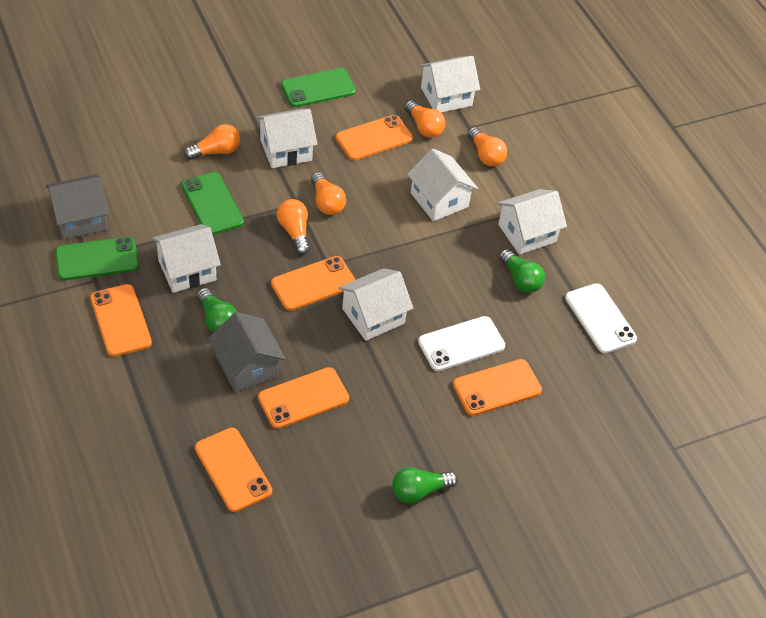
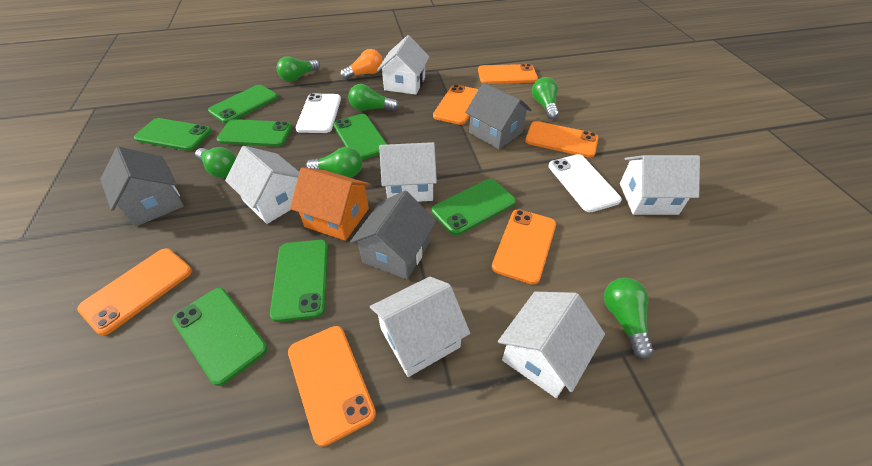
green light bulb: 3 -> 6
green phone: 3 -> 7
grey house: 2 -> 3
orange house: 0 -> 1
orange light bulb: 5 -> 1

